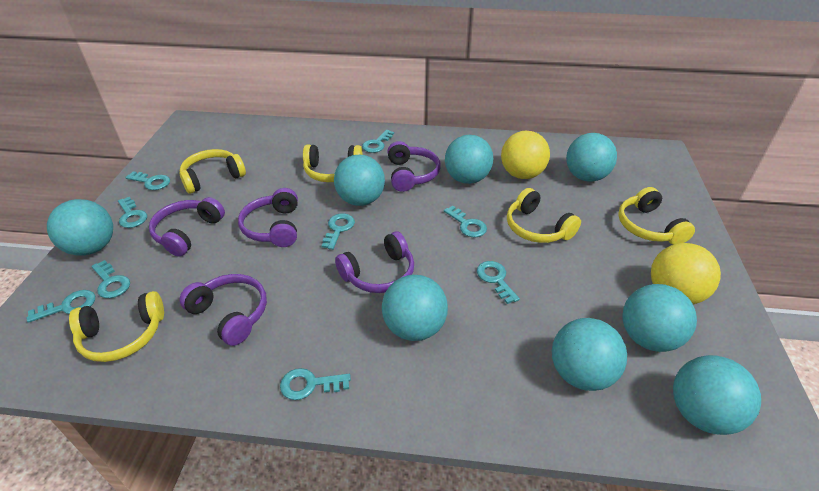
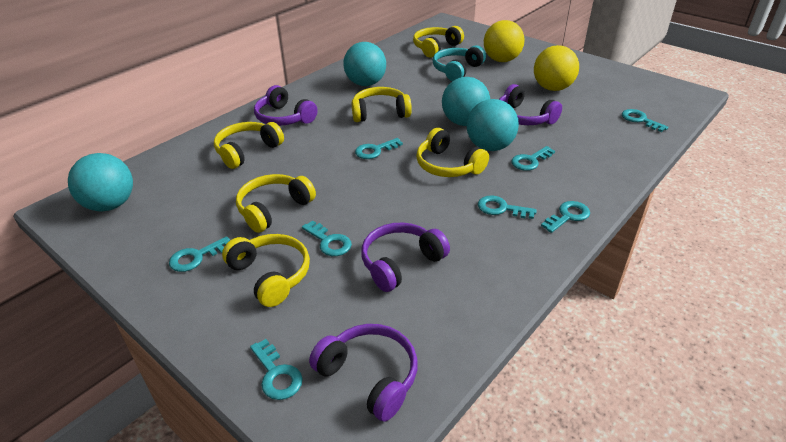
purple headphones: 5 -> 4
turquoise ball: 8 -> 4
turquoise headphones: 0 -> 1
turquoise key: 9 -> 8
yellow headphones: 5 -> 6

